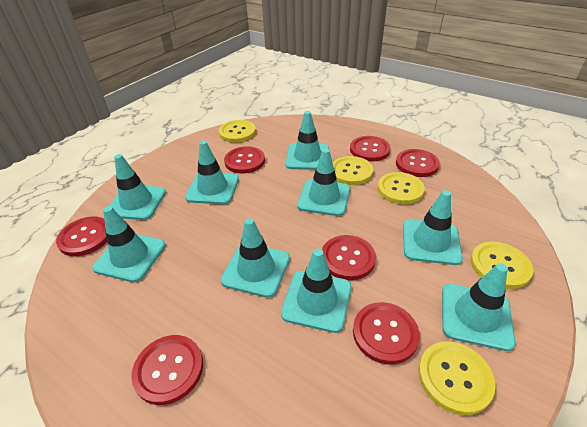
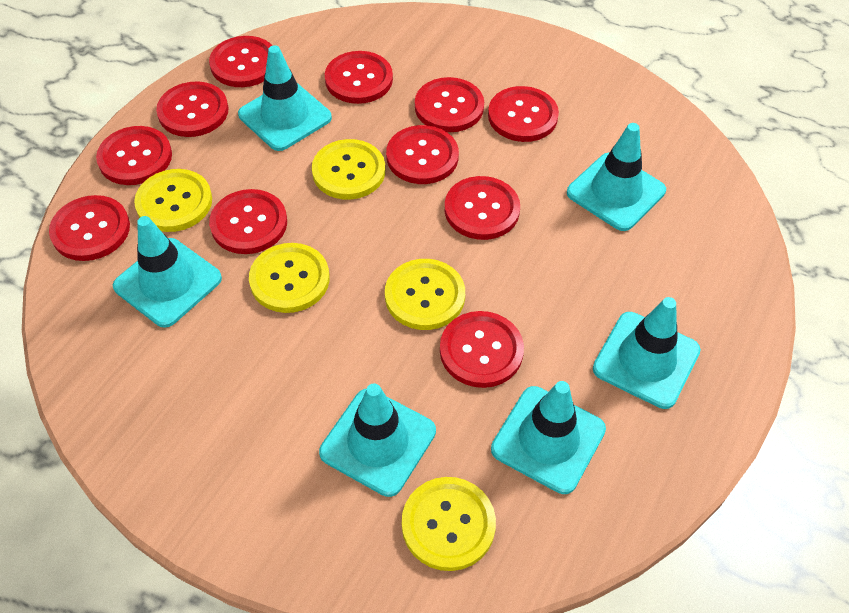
red button: 7 -> 11
turquoise traffic cone: 9 -> 6

